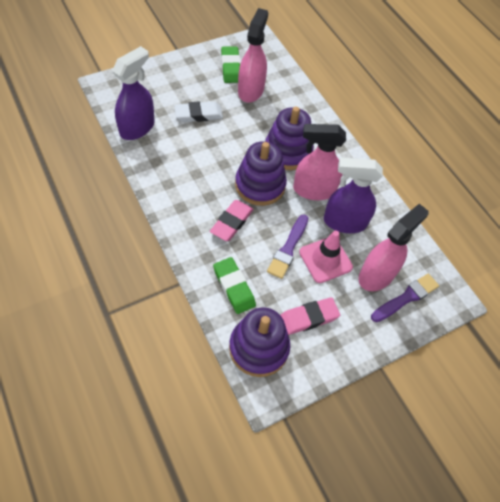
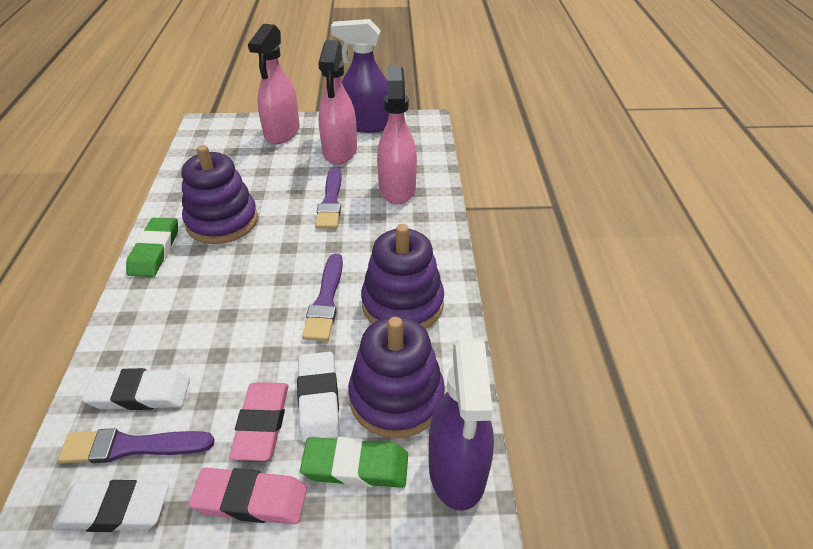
pink traffic cone: 1 -> 0
purple brush: 2 -> 3
white eraser: 1 -> 3

